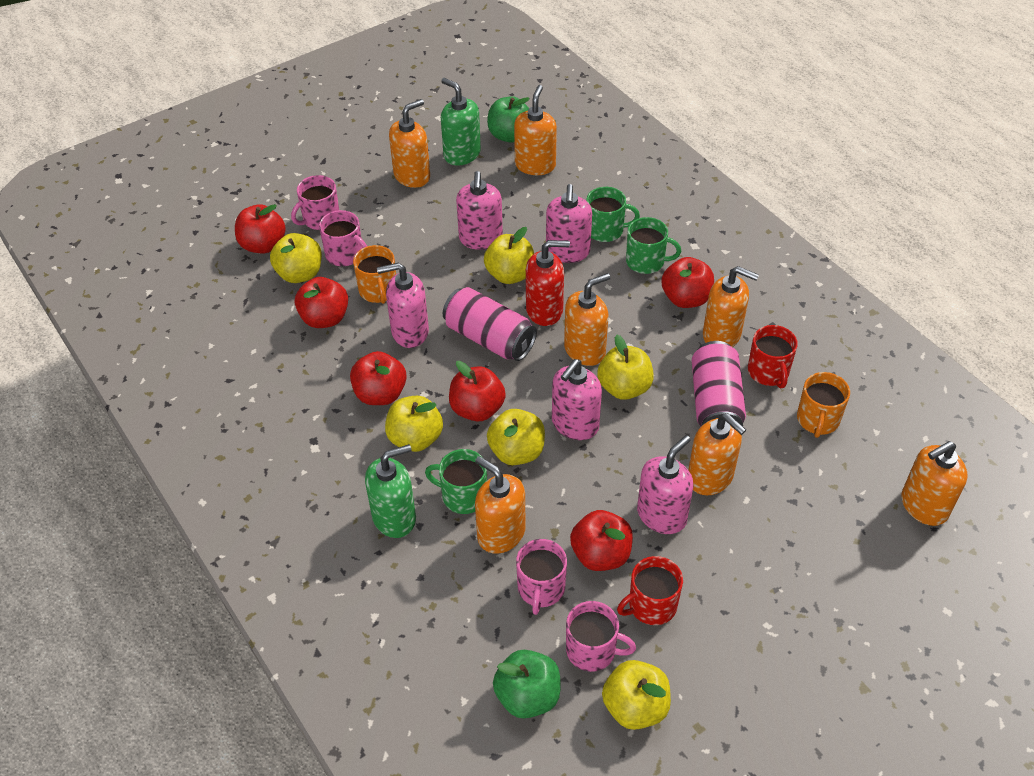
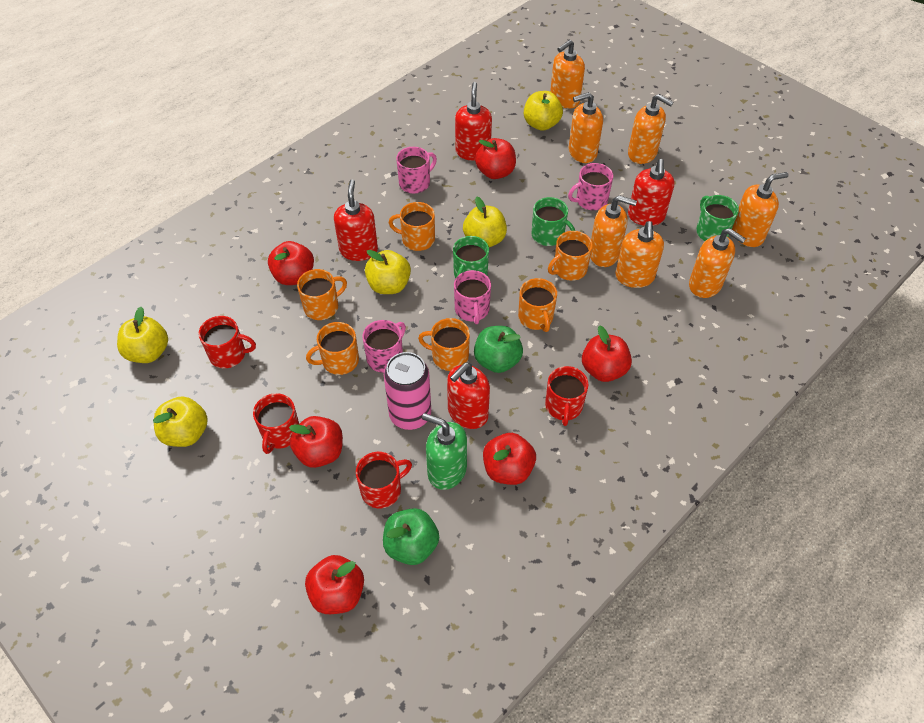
green soap dispenser: 2 -> 1
orange mug: 2 -> 6
pink can: 2 -> 1
pink soap dispenser: 5 -> 0
red mug: 2 -> 4
red soap dispenser: 1 -> 4
yellow apple: 6 -> 5

